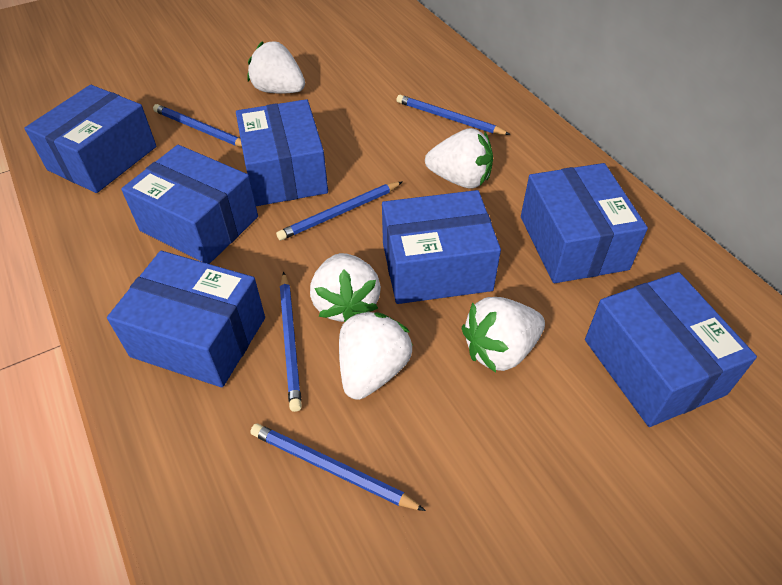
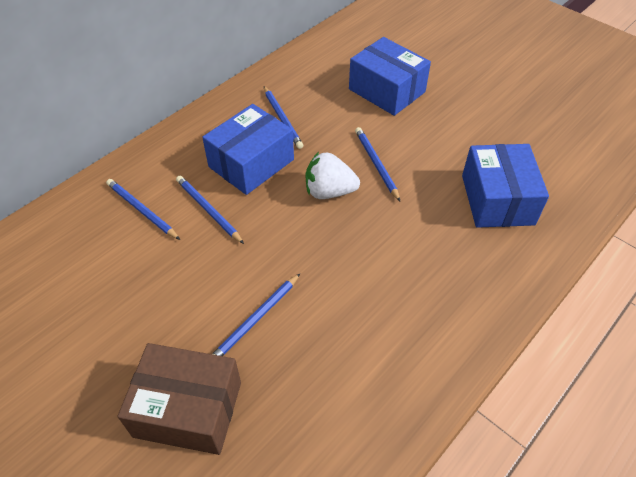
blue box: 7 -> 3
brown box: 0 -> 1
white strawberry: 5 -> 1

